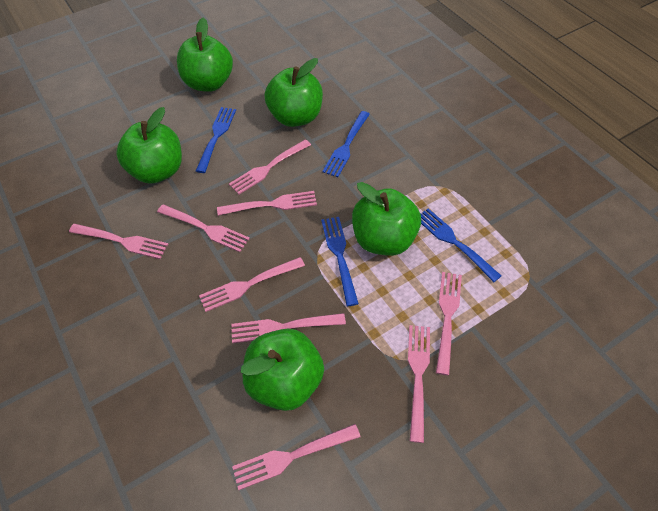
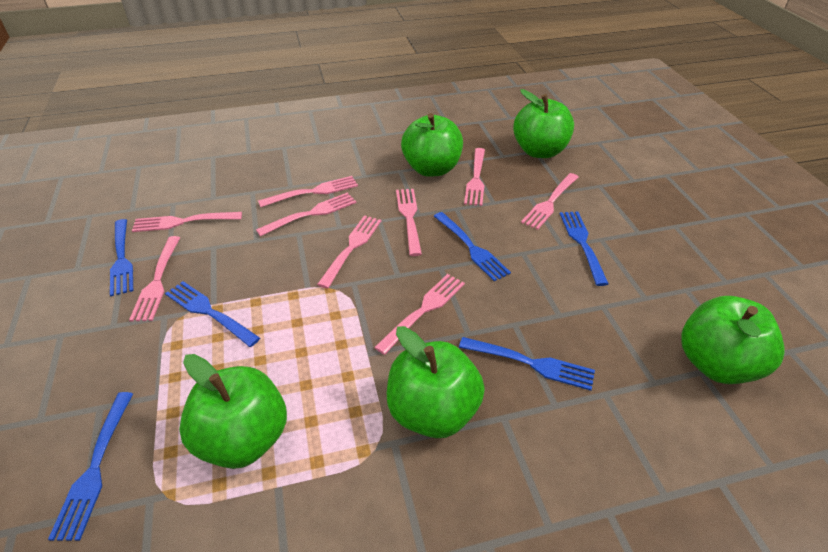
blue fork: 4 -> 6

